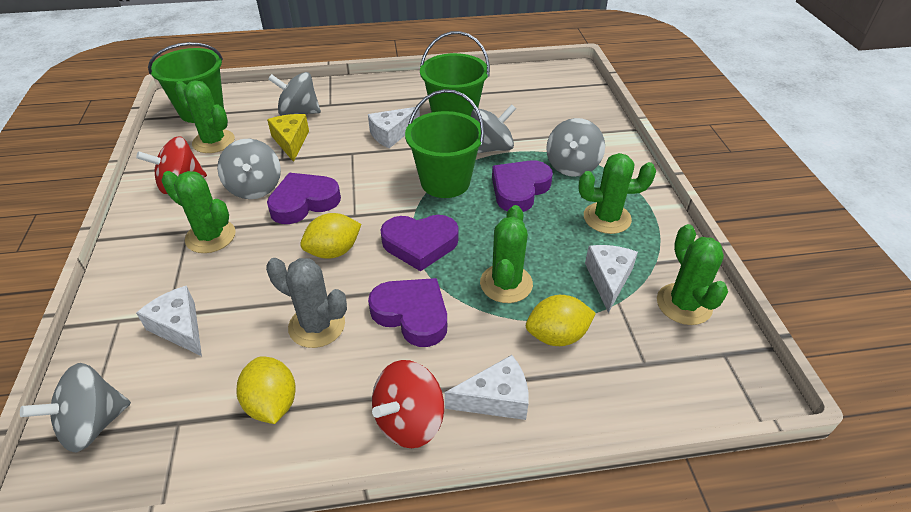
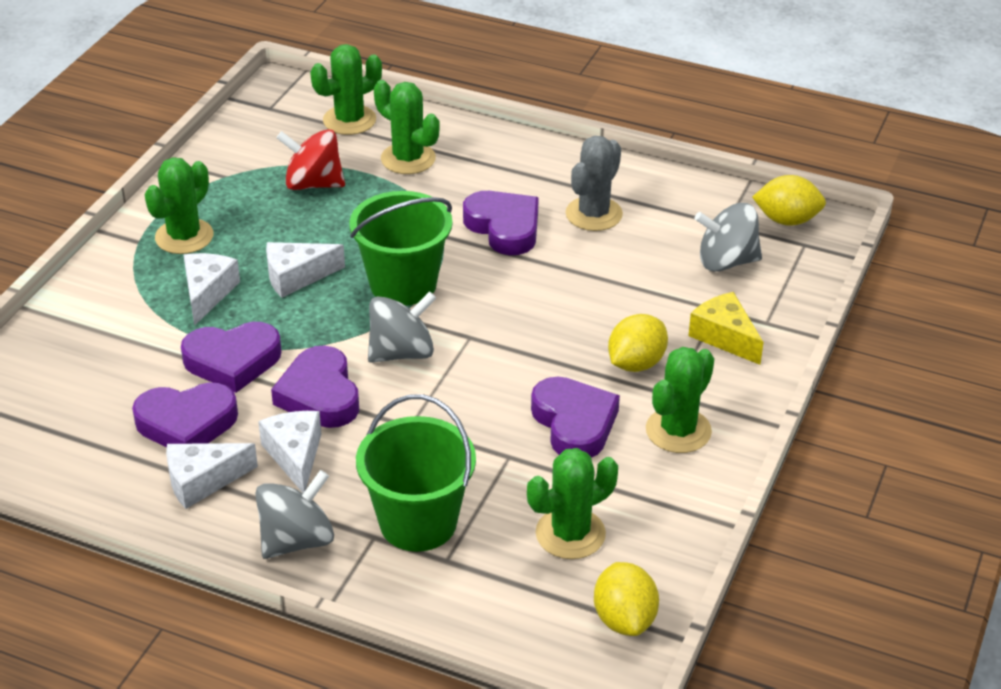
green bucket: 3 -> 2
grey spinning top: 5 -> 3
purple heart: 4 -> 5
red spinning top: 2 -> 1

